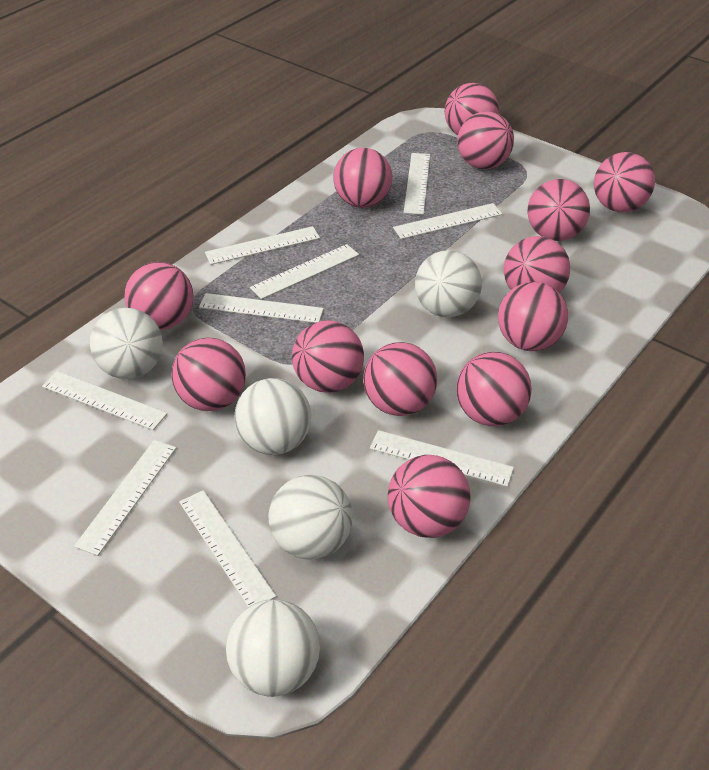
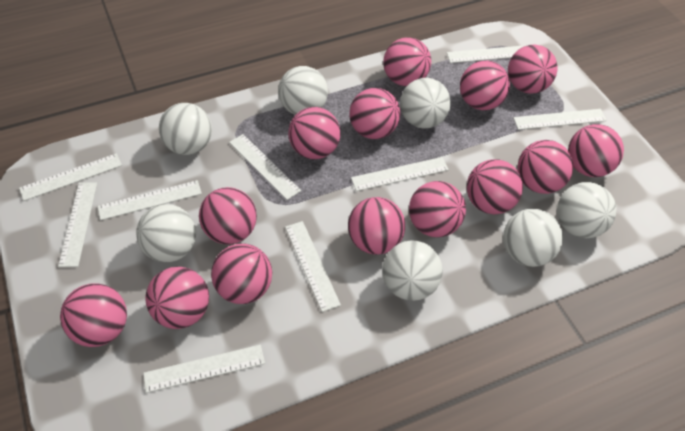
pink ball: 13 -> 14
white ball: 5 -> 7

